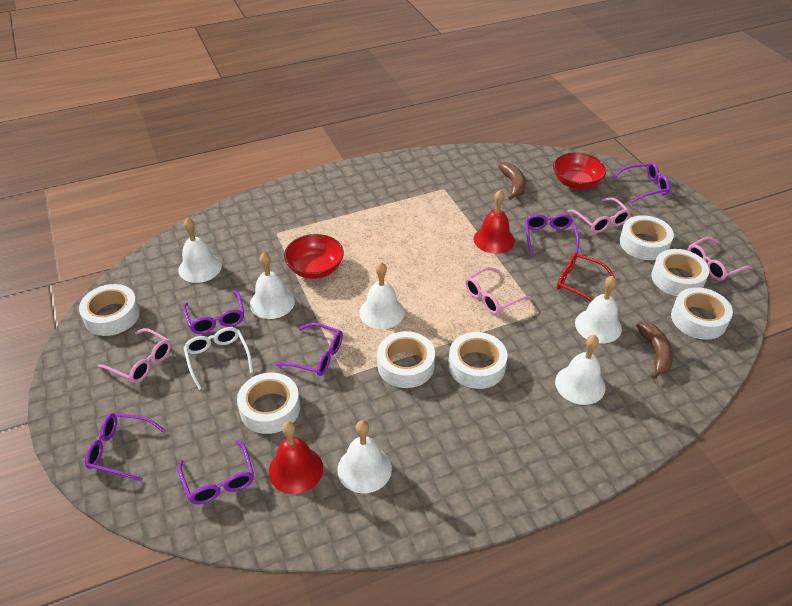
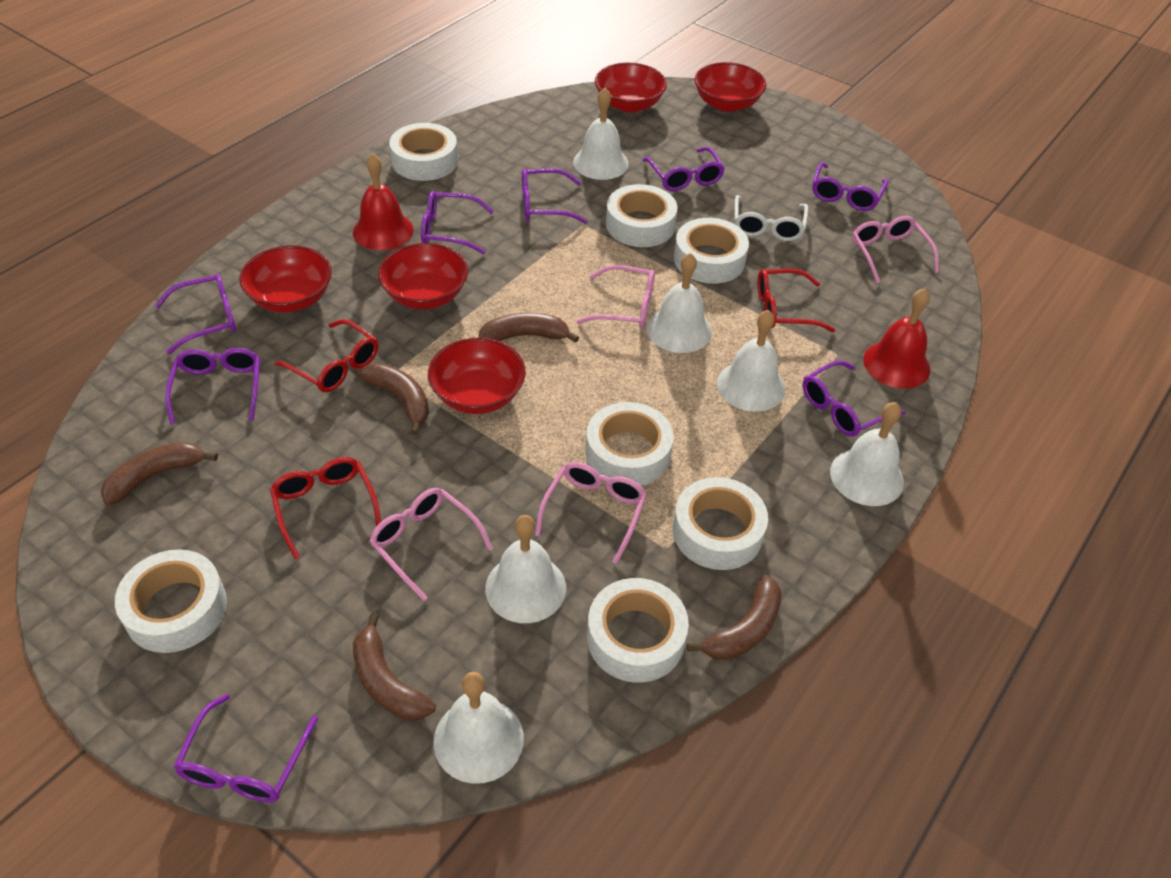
brown banana: 2 -> 5
purple glasses: 6 -> 8
red bowl: 2 -> 5
red glasses: 1 -> 3

